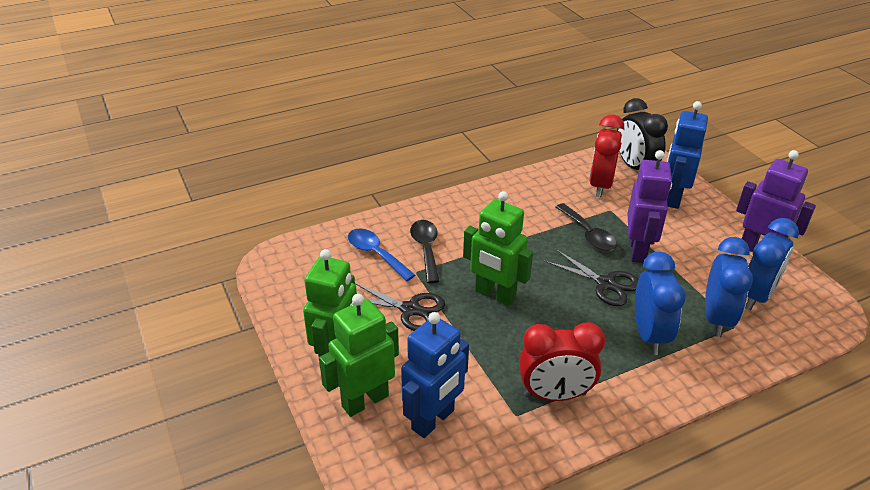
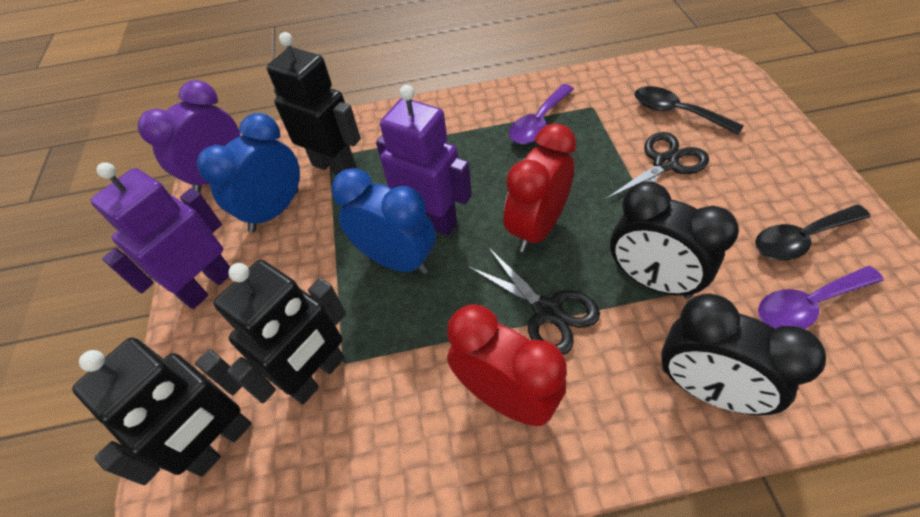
black clock: 1 -> 2
black robot: 0 -> 3
blue clock: 3 -> 2
blue robot: 2 -> 0
blue spoon: 1 -> 0
green robot: 3 -> 0
purple clock: 0 -> 1
purple spoon: 0 -> 2

